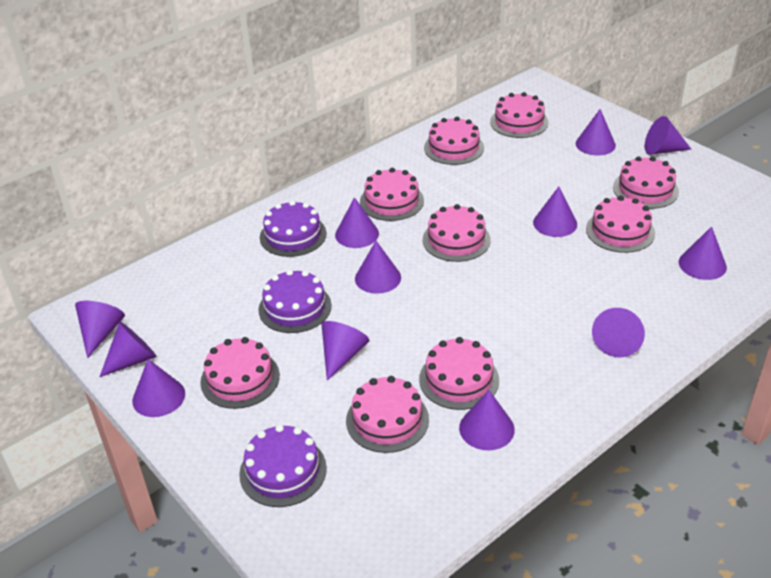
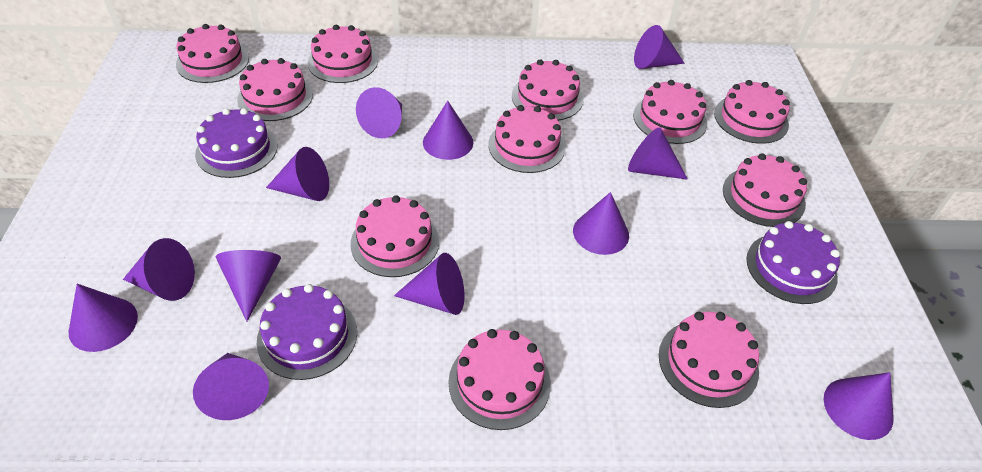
pink cake: 9 -> 11

